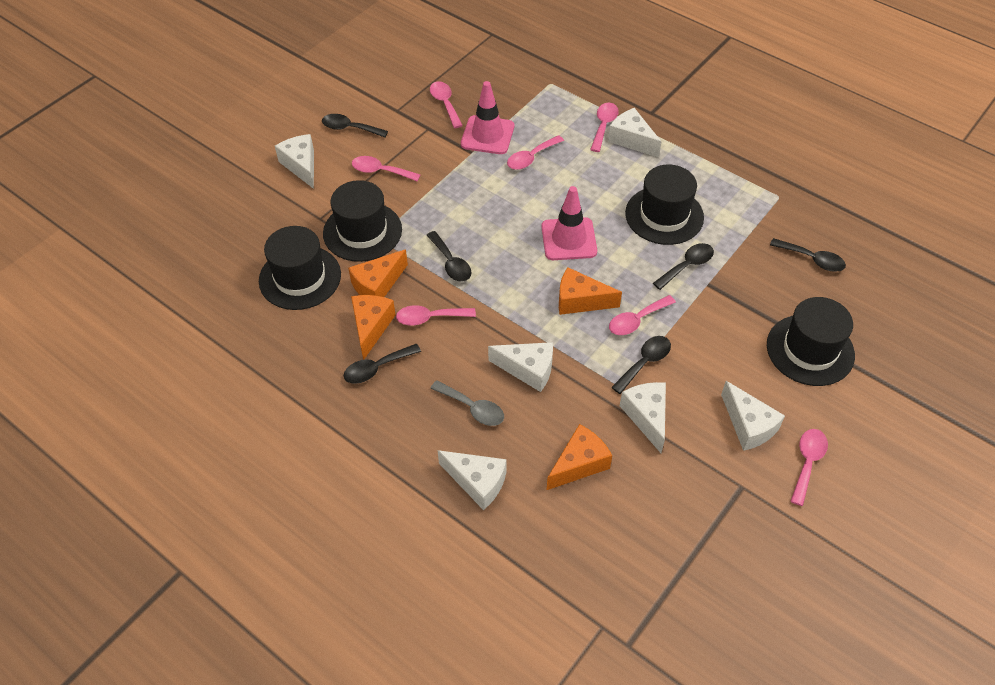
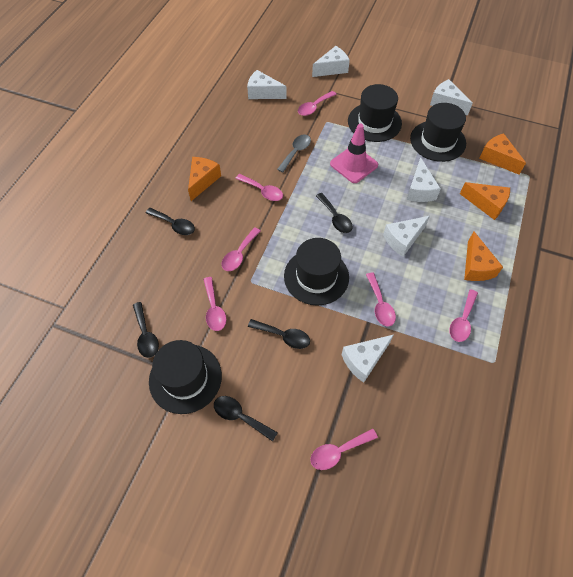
black spoon: 6 -> 5
pink traffic cone: 2 -> 1

